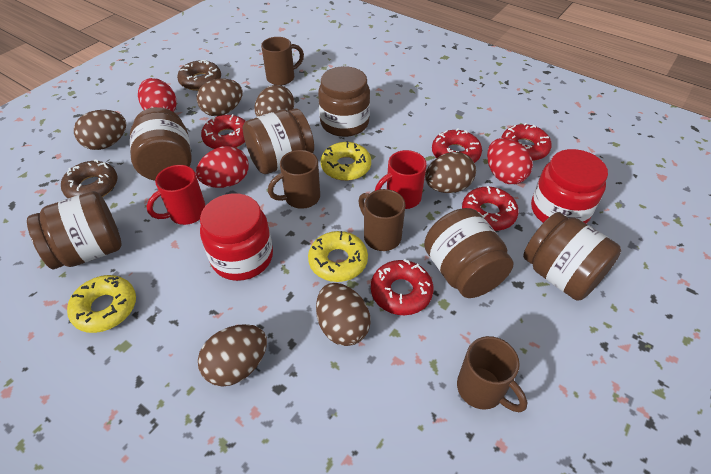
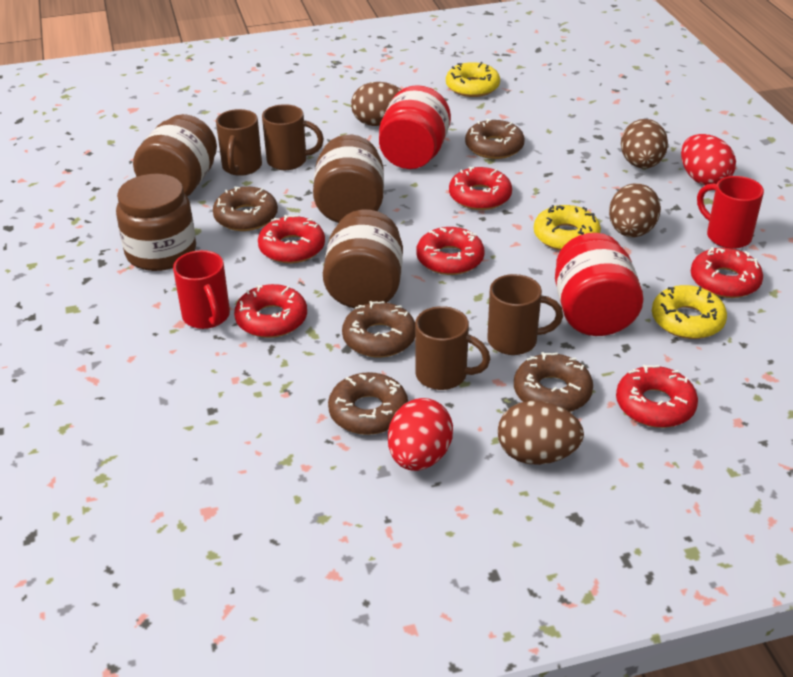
brown donut: 2 -> 5
brown egg: 6 -> 4
brown jar: 6 -> 4
red donut: 5 -> 6
red egg: 3 -> 2

